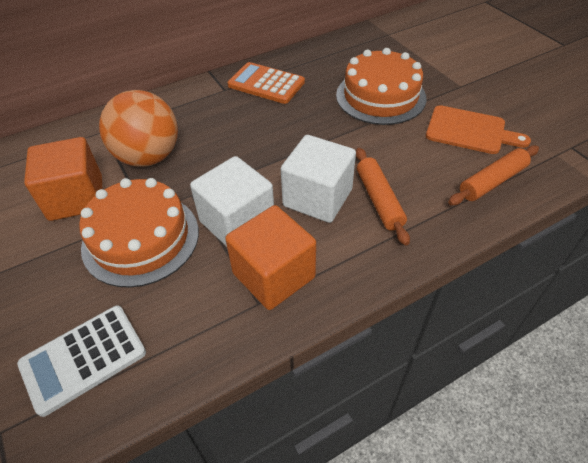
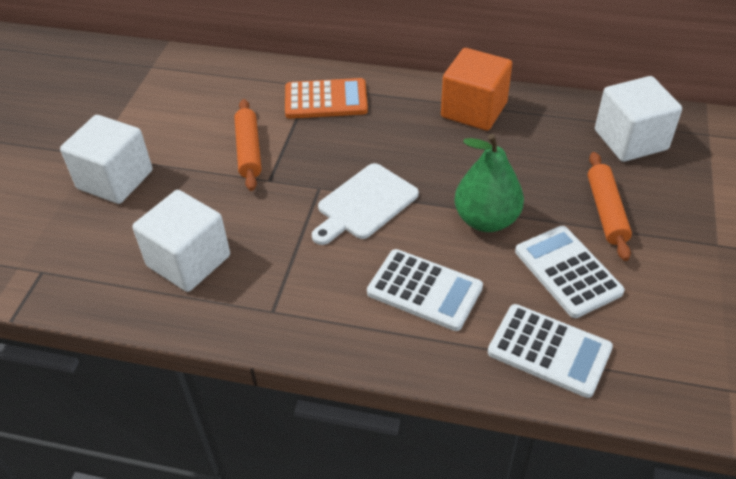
green pear: 0 -> 1
orange ball: 1 -> 0
orange cake: 2 -> 0
orange cube: 2 -> 1
orange cutting board: 1 -> 0
white calculator: 1 -> 3
white cube: 2 -> 3
white cutting board: 0 -> 1

